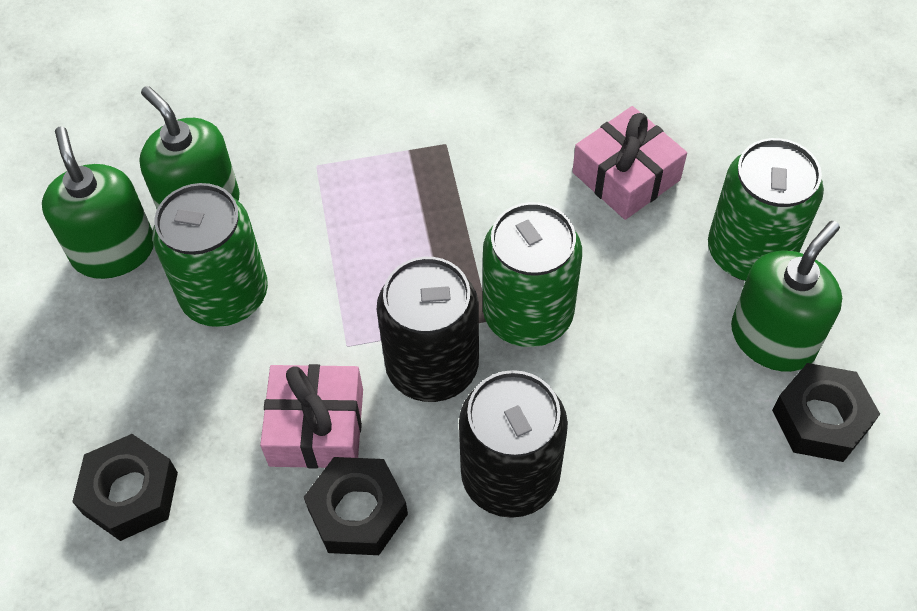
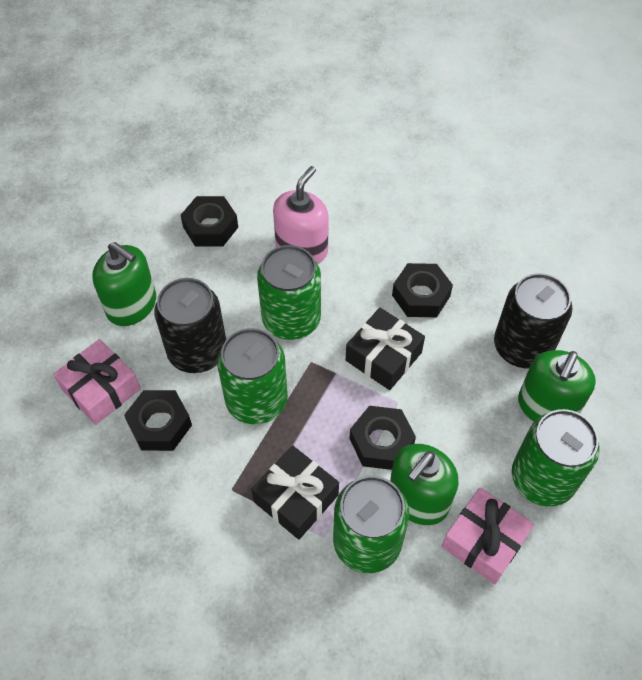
black gift: 0 -> 2
black nut: 3 -> 4
green can: 3 -> 4
pink soap dispenser: 0 -> 1

